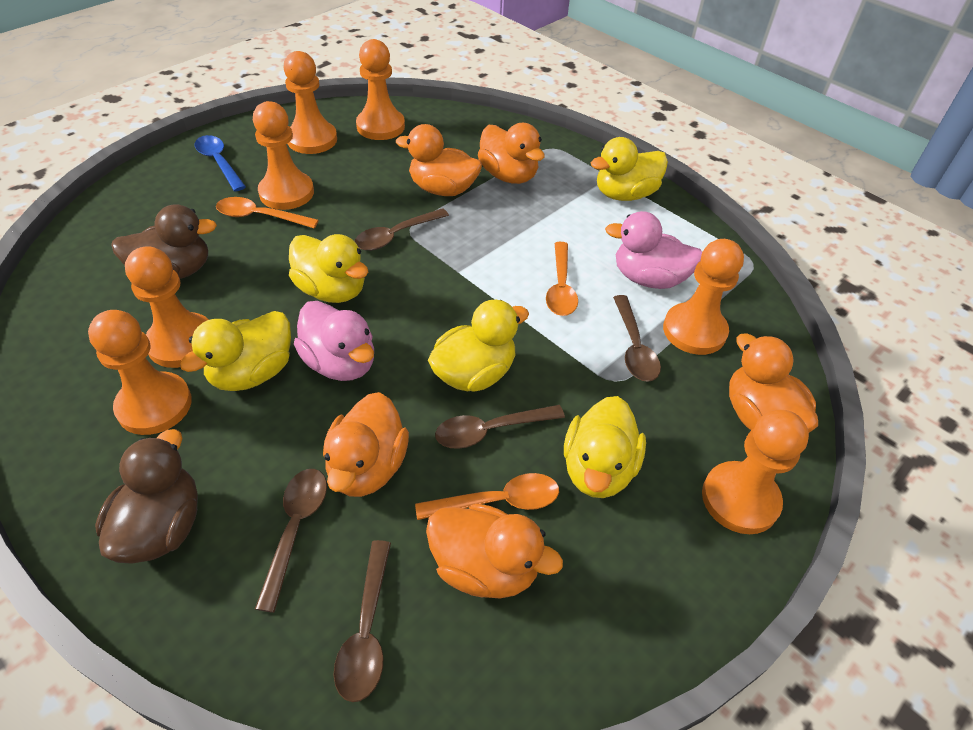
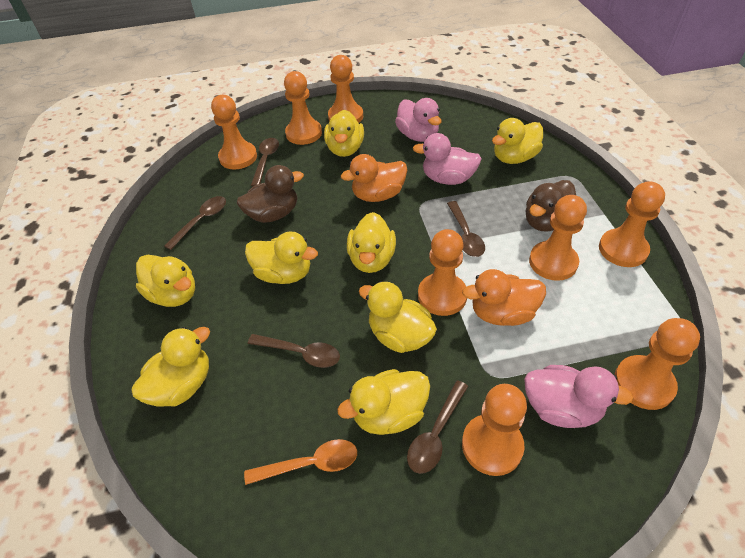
blue spoon: 1 -> 0
orange duck: 5 -> 2
orange pawn: 7 -> 8
orange spoon: 3 -> 1
pink duck: 2 -> 3
yellow duck: 5 -> 8

